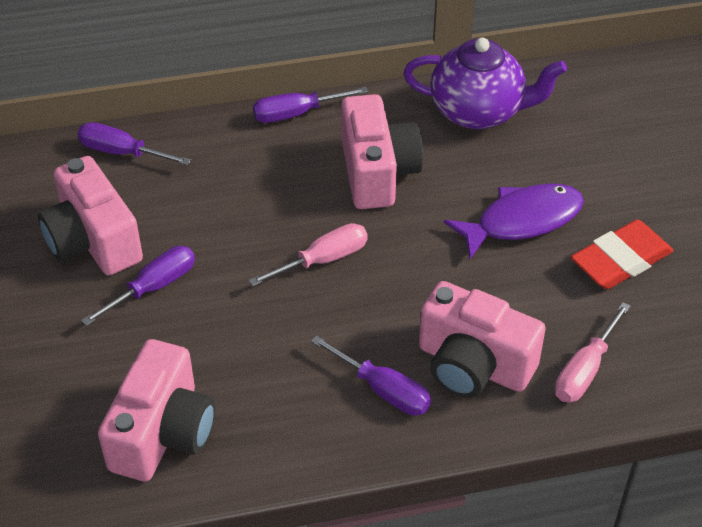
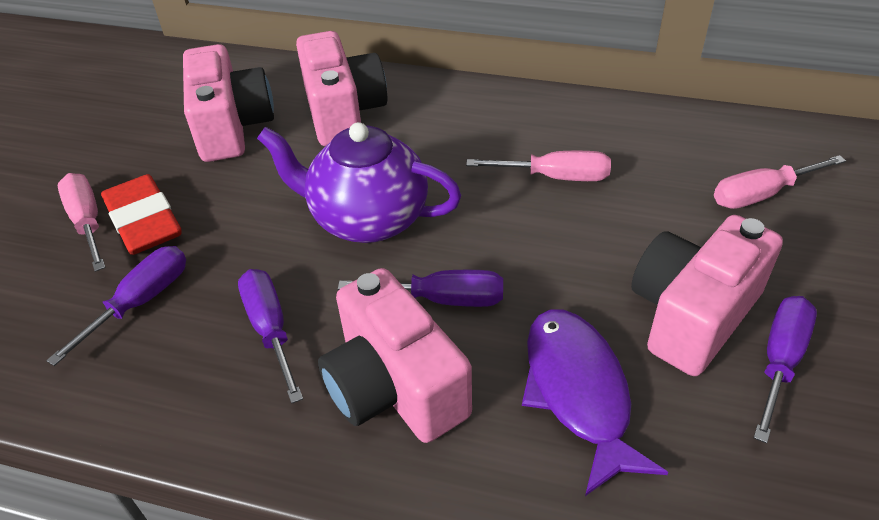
pink screwdriver: 2 -> 3

